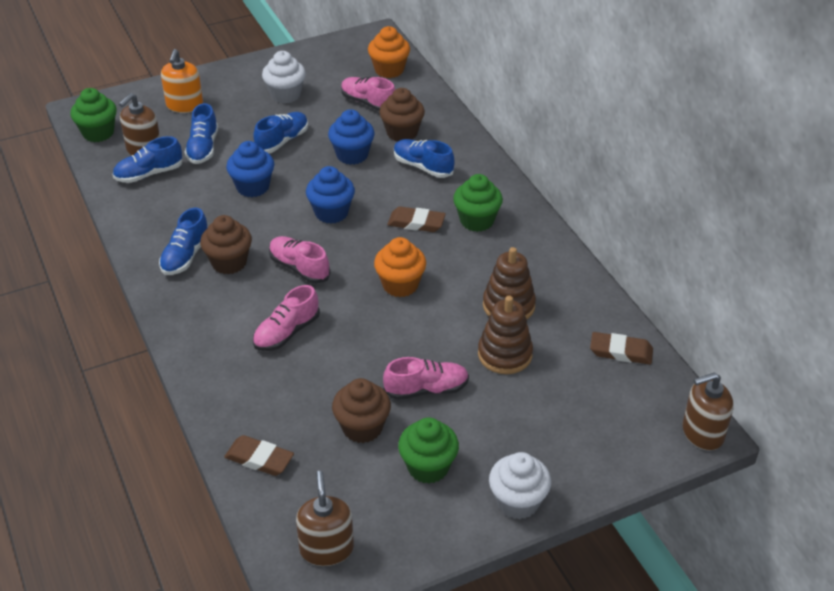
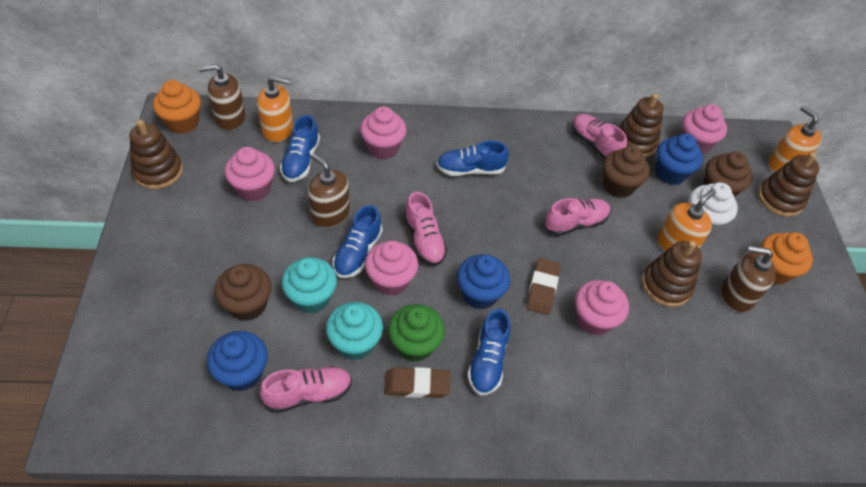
blue shoe: 5 -> 4
brown eraser: 3 -> 2
brown stacking toy: 2 -> 4
green cupcake: 3 -> 1
orange soap dispenser: 1 -> 3
pink cupcake: 0 -> 5
turquoise cupcake: 0 -> 2
white cupcake: 2 -> 1

